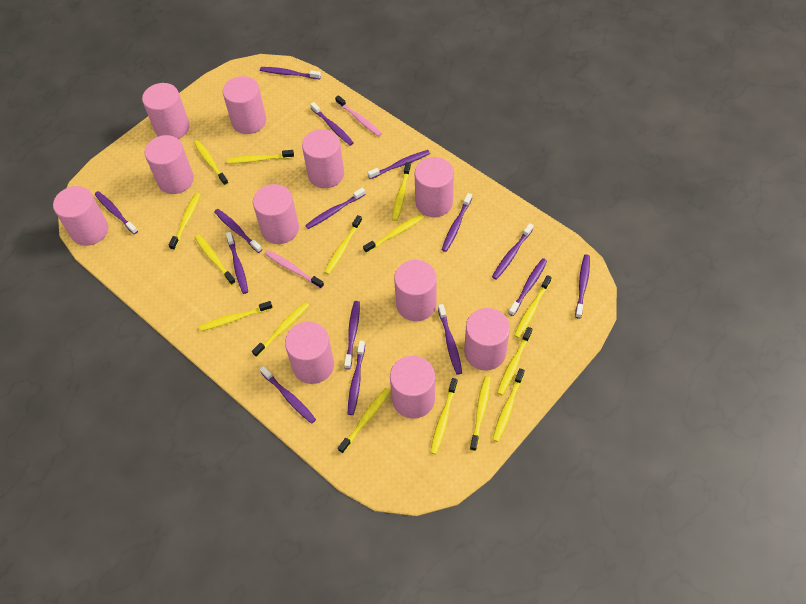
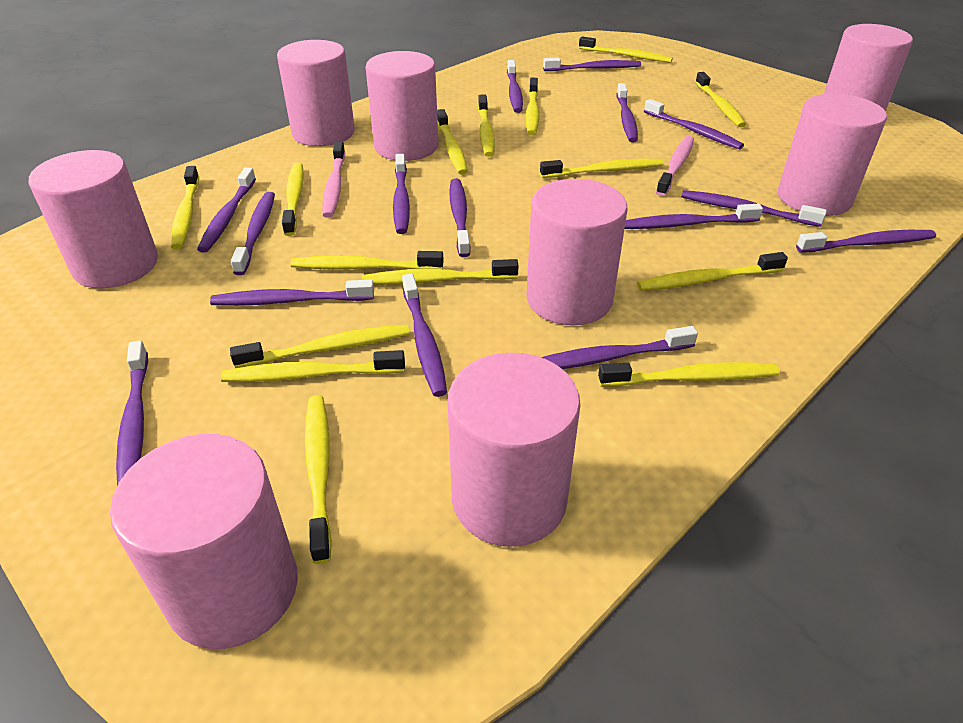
pink cylinder: 11 -> 8

